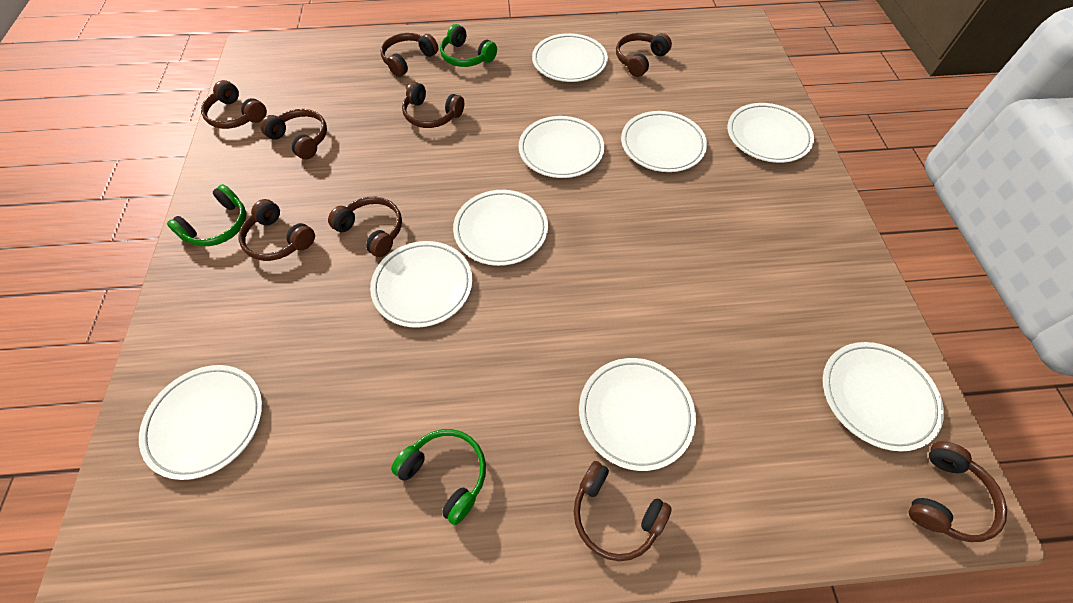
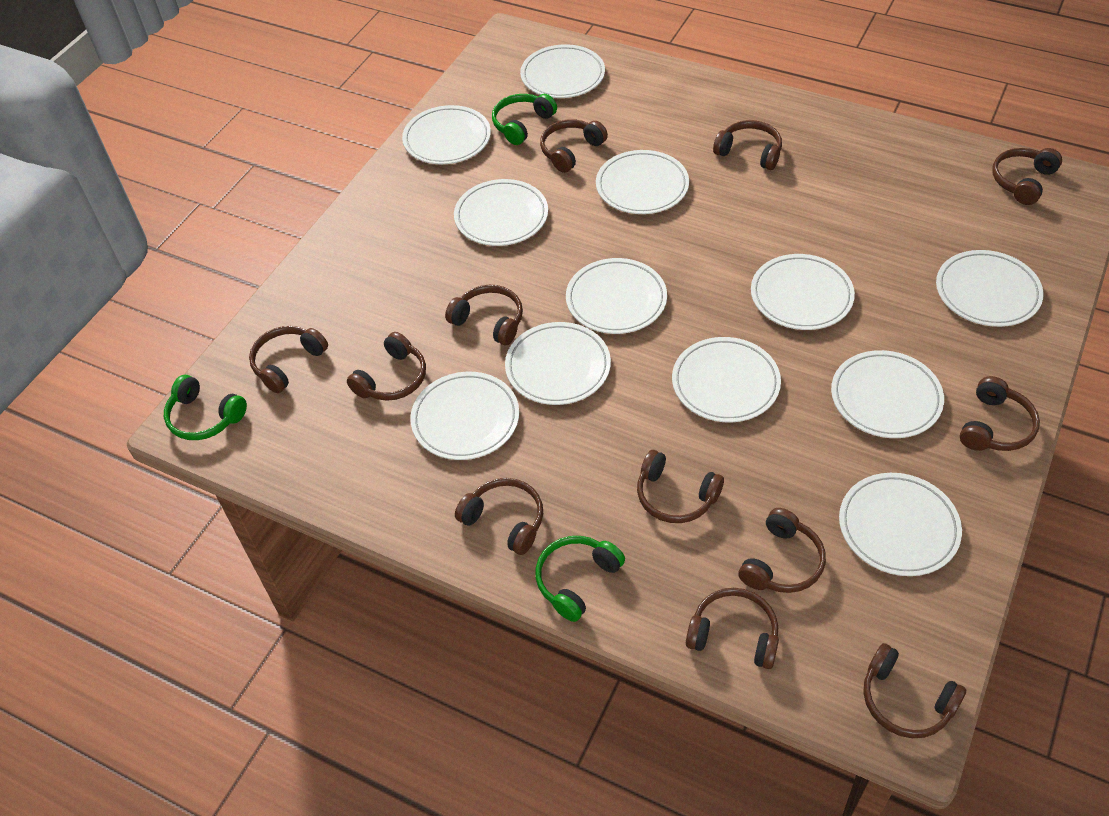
brown headphones: 9 -> 12
white plate: 9 -> 12

